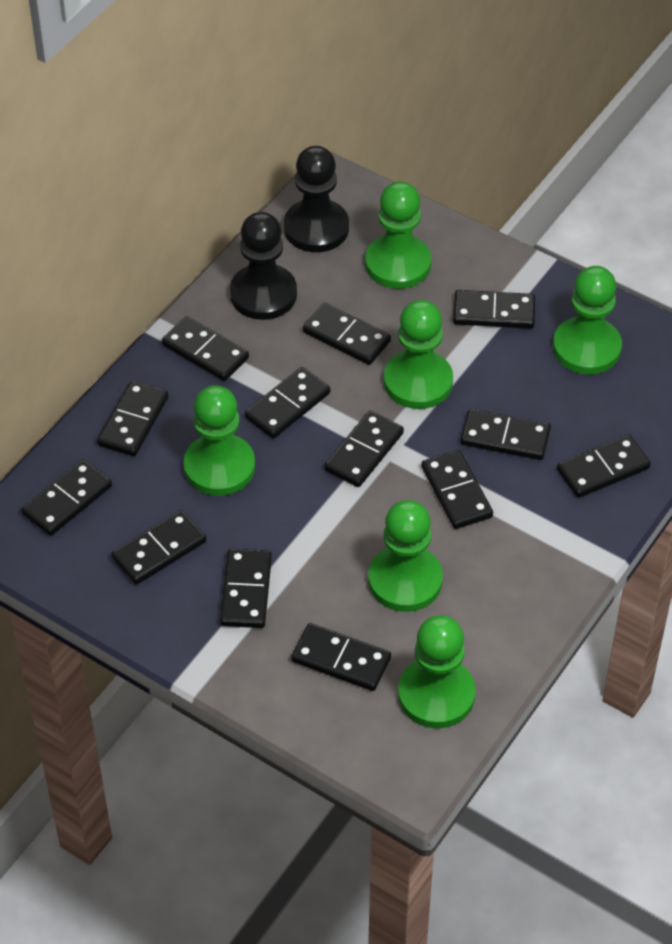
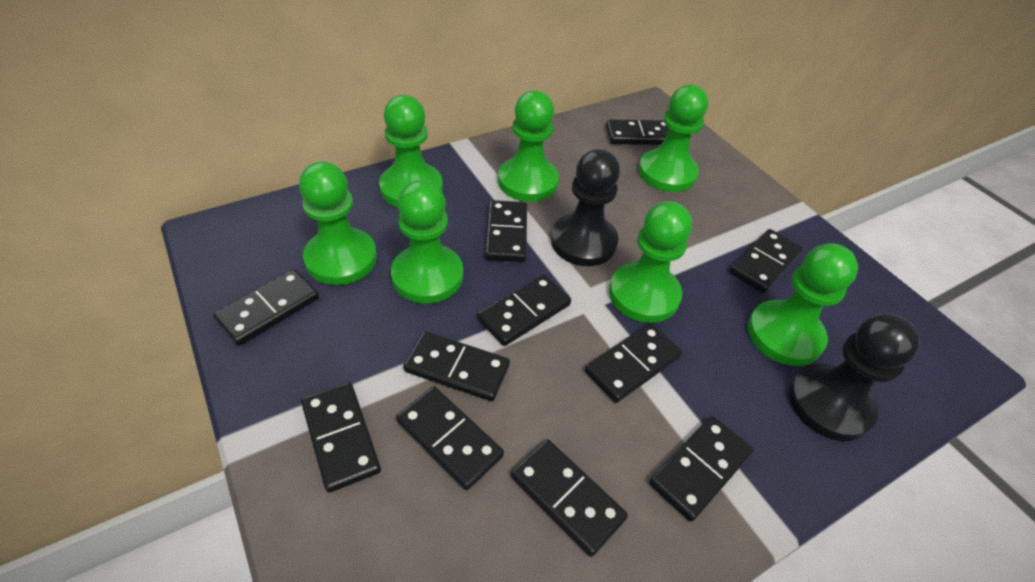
black domino: 13 -> 11
green pawn: 6 -> 7

